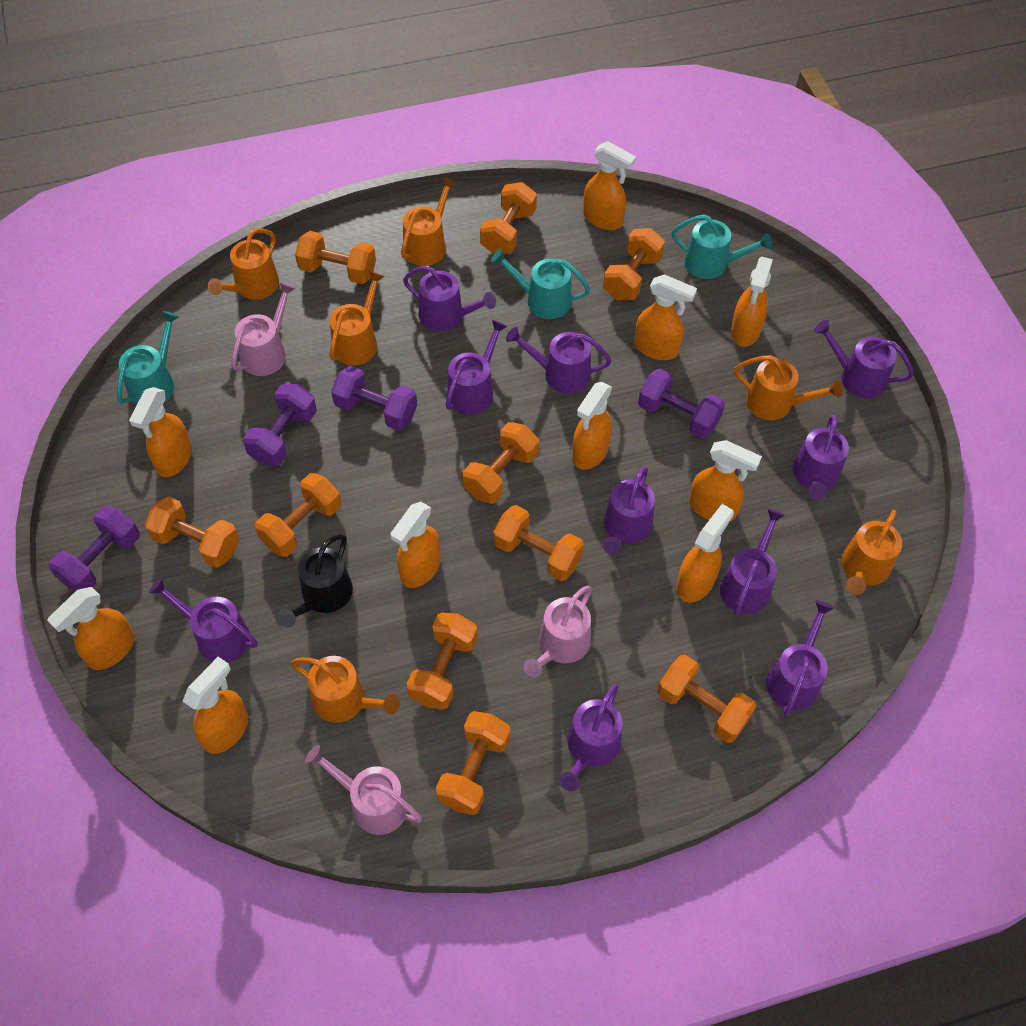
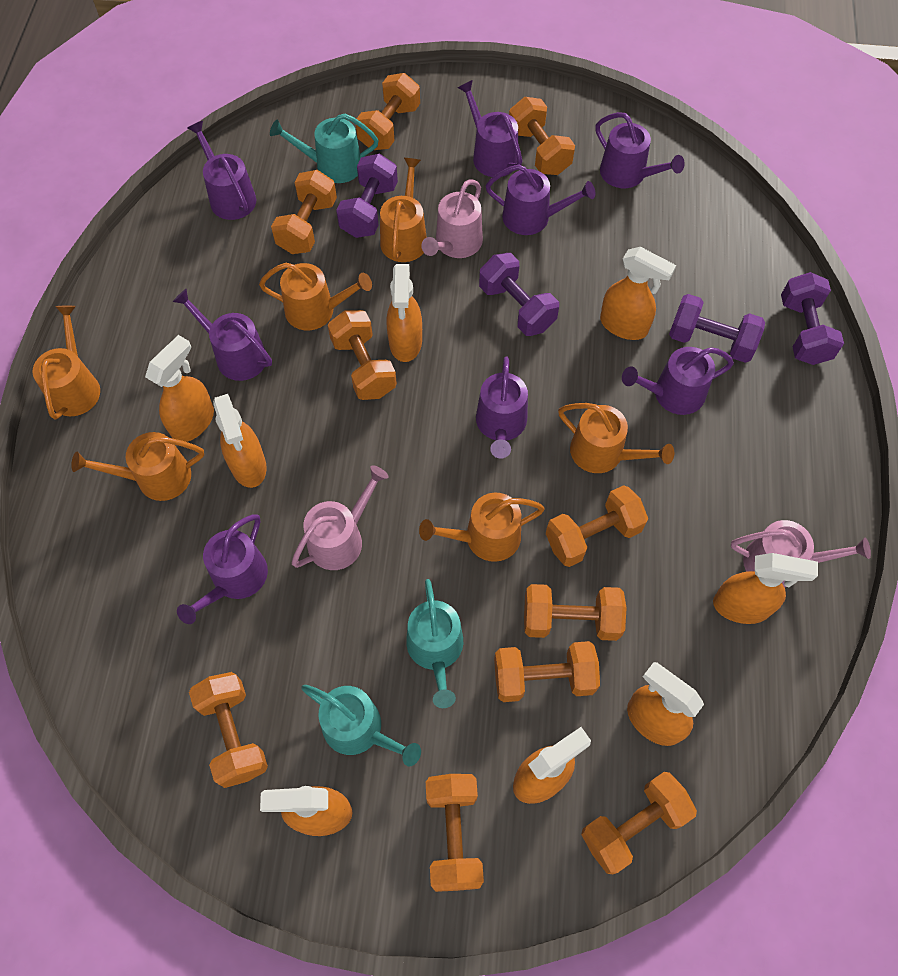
black watering can: 1 -> 0
orange spray bottle: 10 -> 8
purple watering can: 10 -> 8

